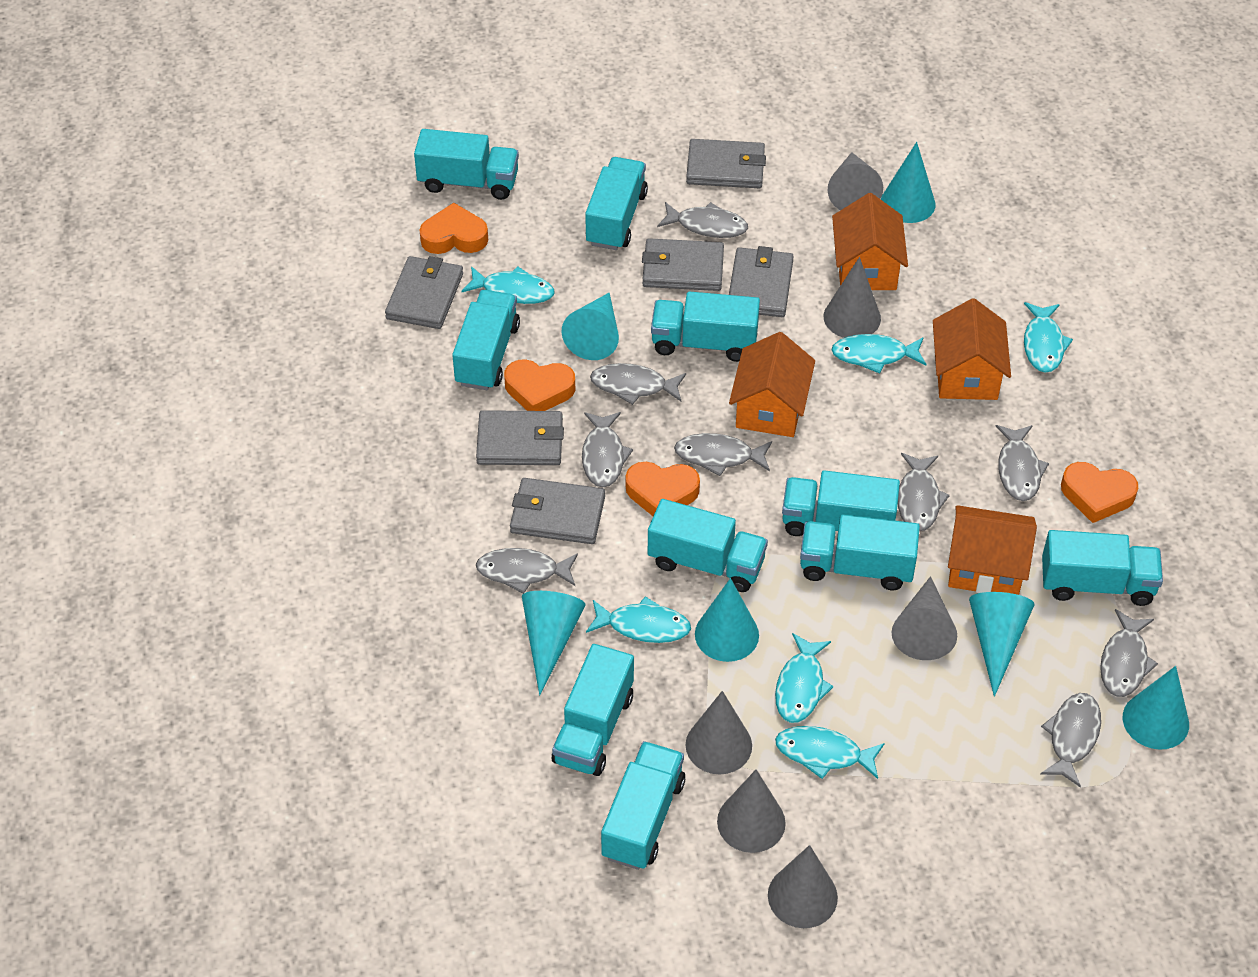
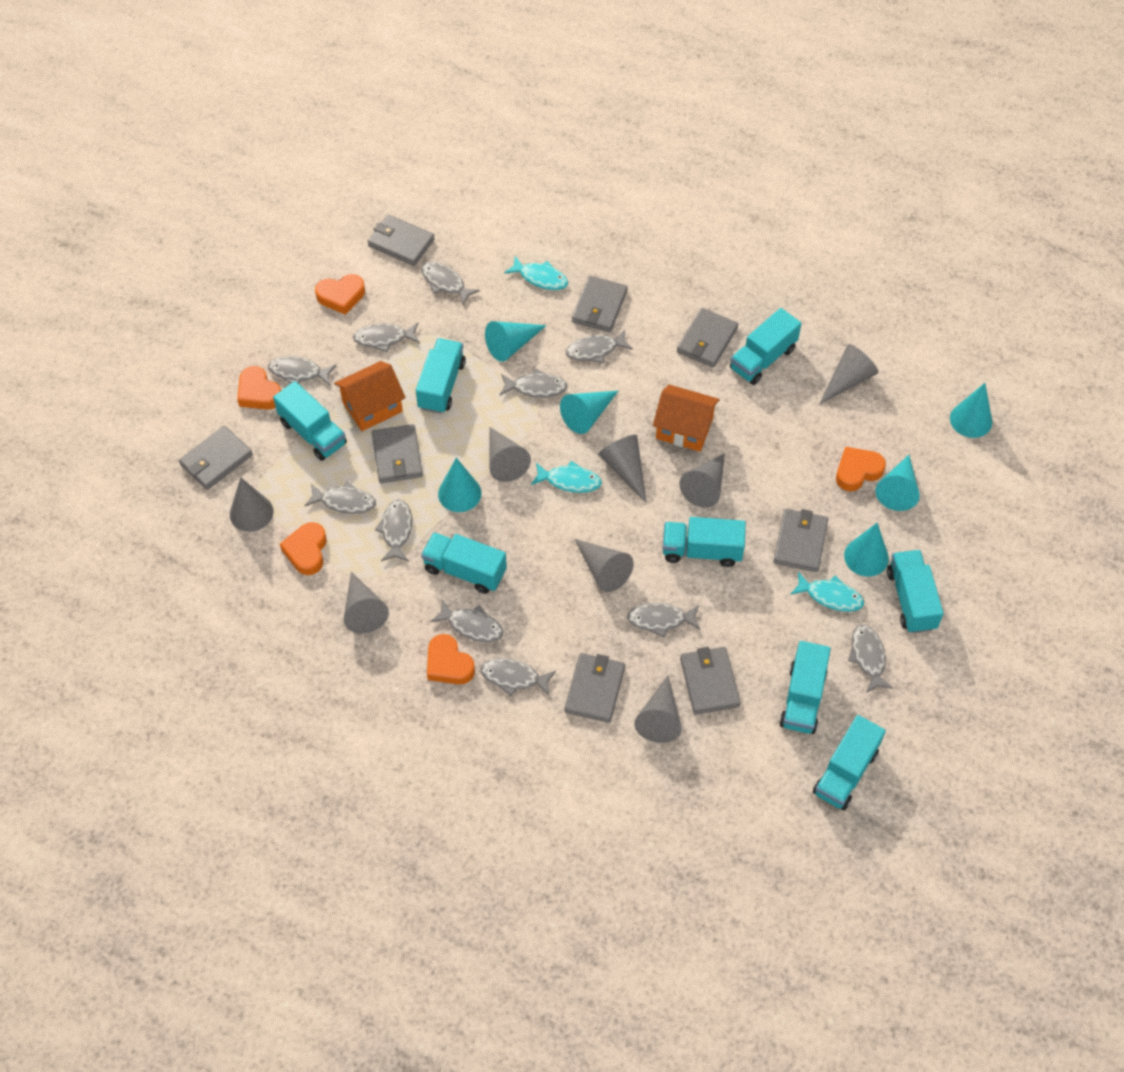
grey cone: 6 -> 8
grey fish: 9 -> 11
grey wallet: 6 -> 8
orange heart: 4 -> 5
orange house: 4 -> 2
turquoise fish: 6 -> 3
turquoise truck: 10 -> 8

